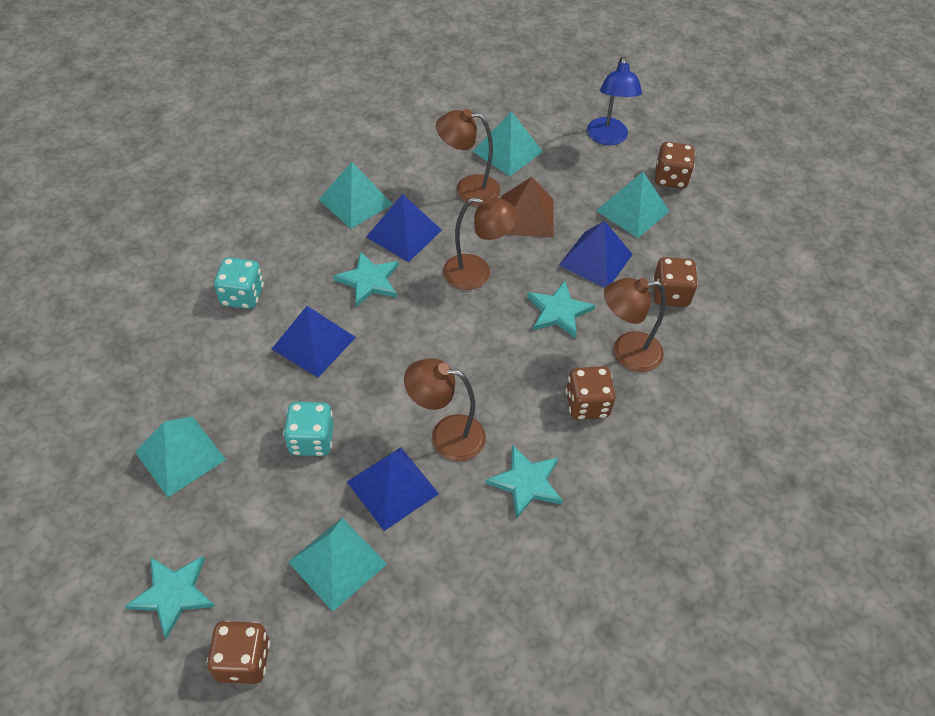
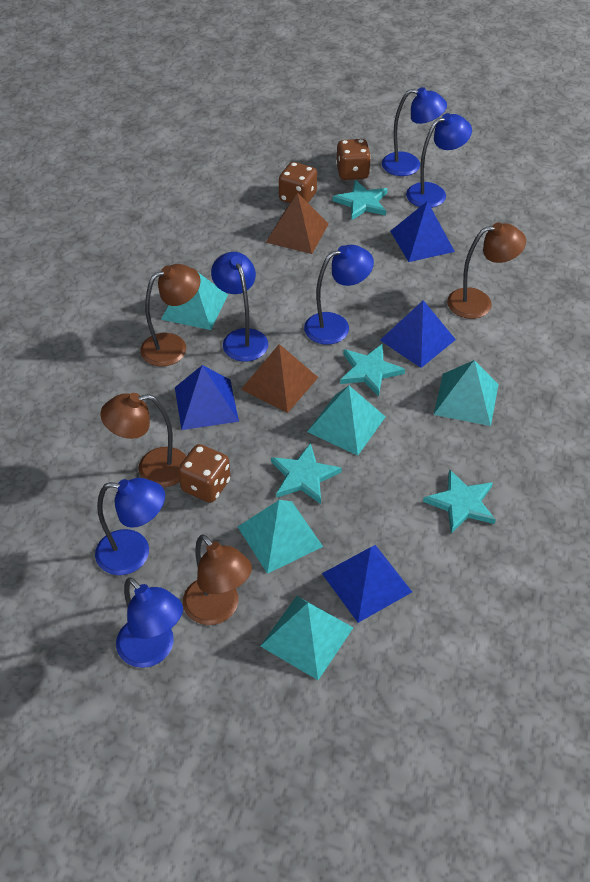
blue lamp: 1 -> 6
brown dice: 4 -> 3
brown pyramid: 1 -> 2
turquoise dice: 2 -> 0

